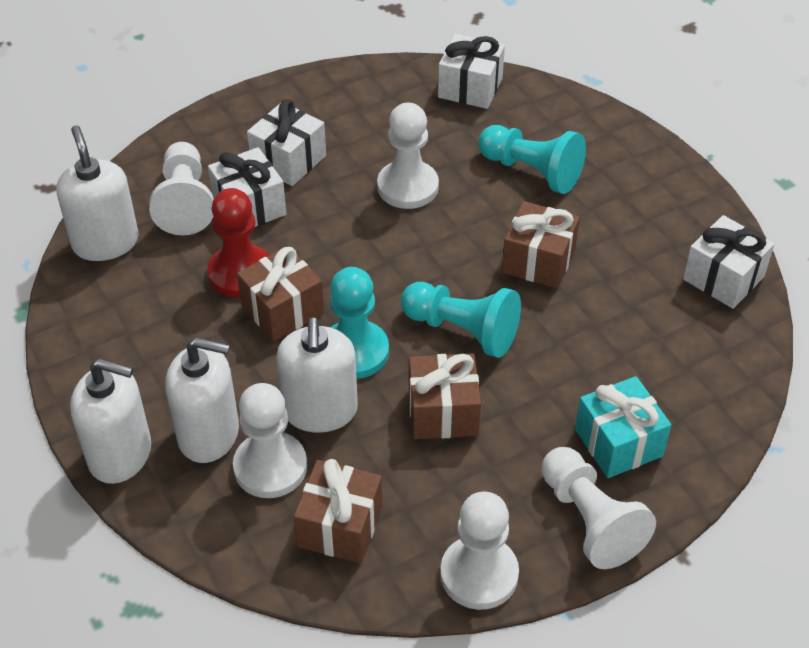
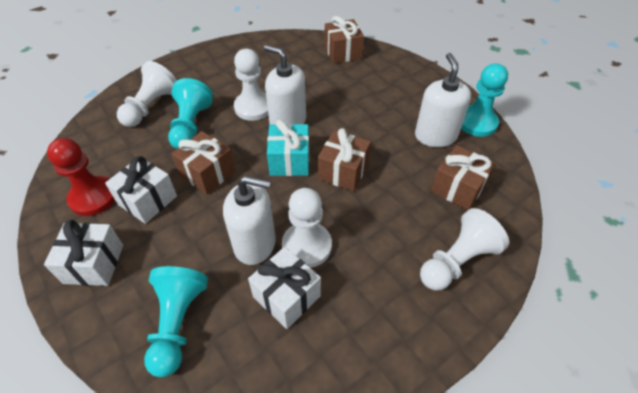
white gift: 4 -> 3
white pawn: 5 -> 4
white soap dispenser: 4 -> 3

